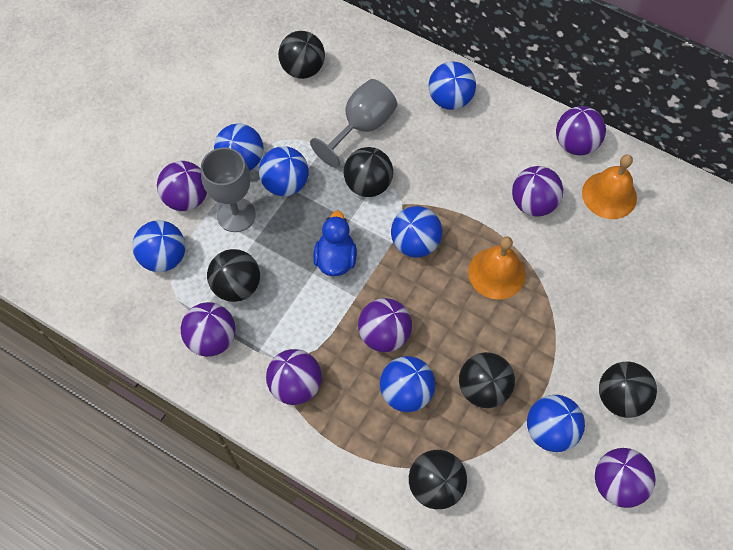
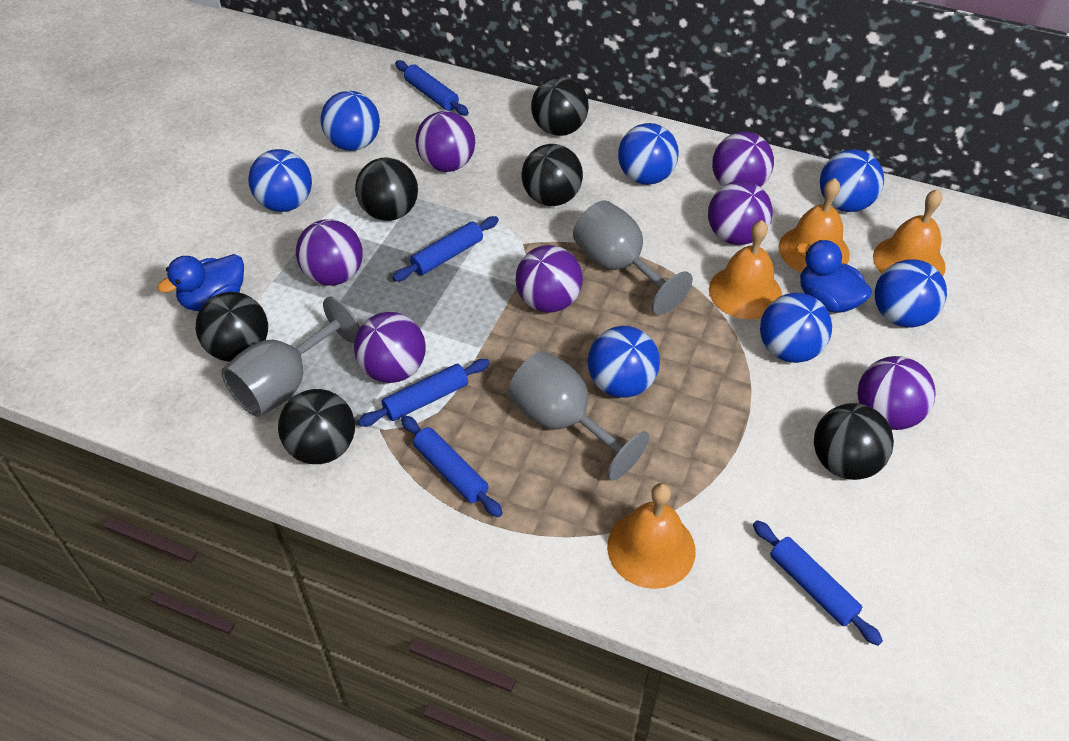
blue duck: 1 -> 2
blue rolling pin: 0 -> 5
grey goblet: 2 -> 3
orange bell: 2 -> 4

